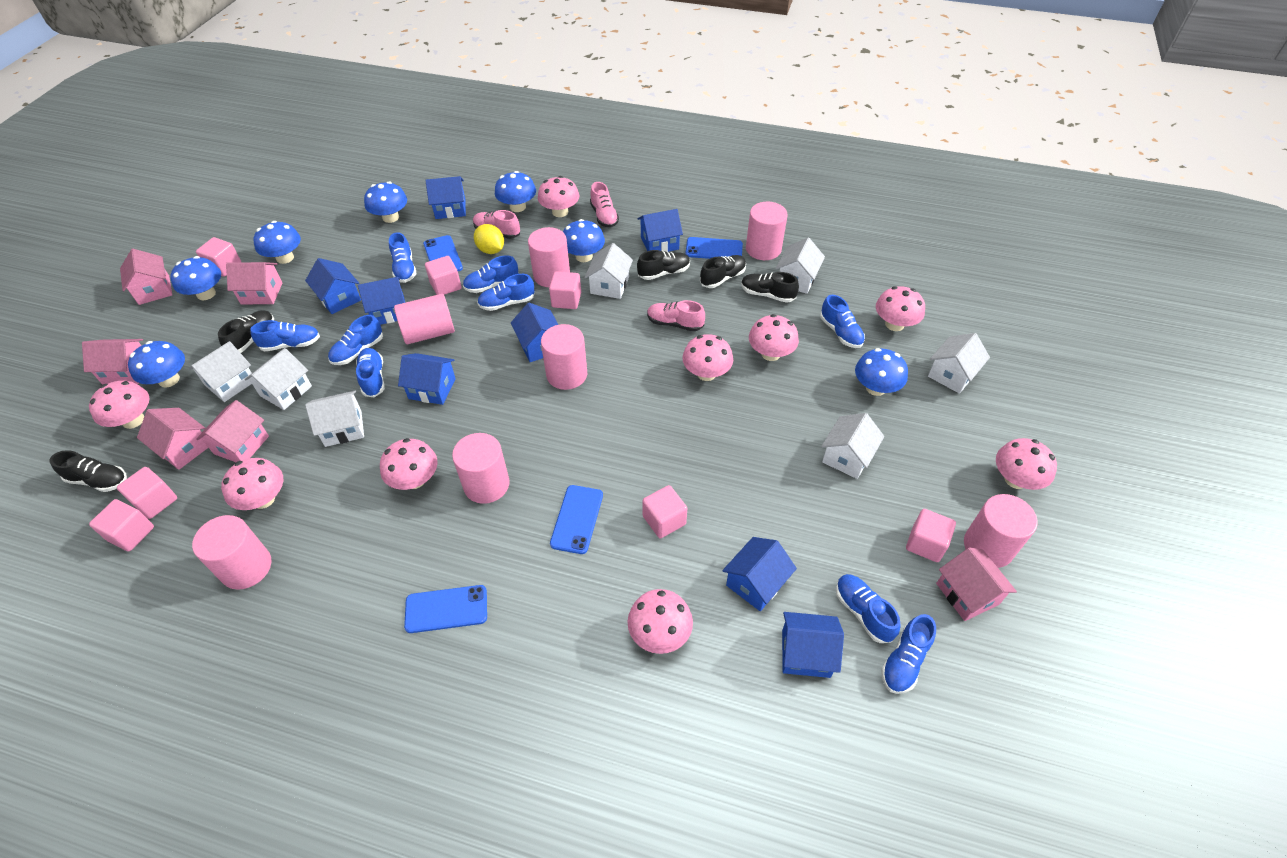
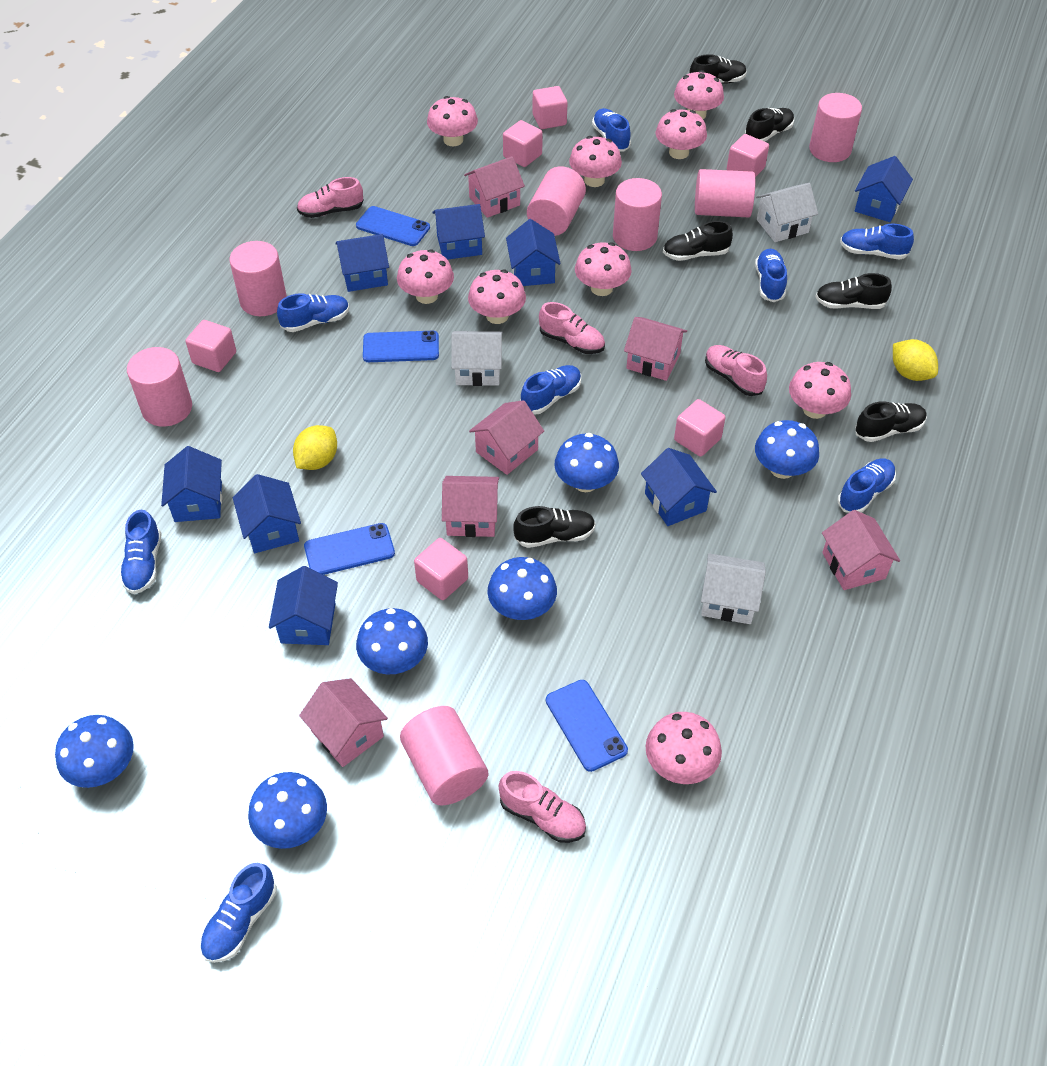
black shoe: 5 -> 6
blue mushroom: 7 -> 6
blue shoe: 9 -> 8
pink cube: 7 -> 6
pink shoe: 3 -> 4
white house: 7 -> 3
yellow lemon: 1 -> 2

